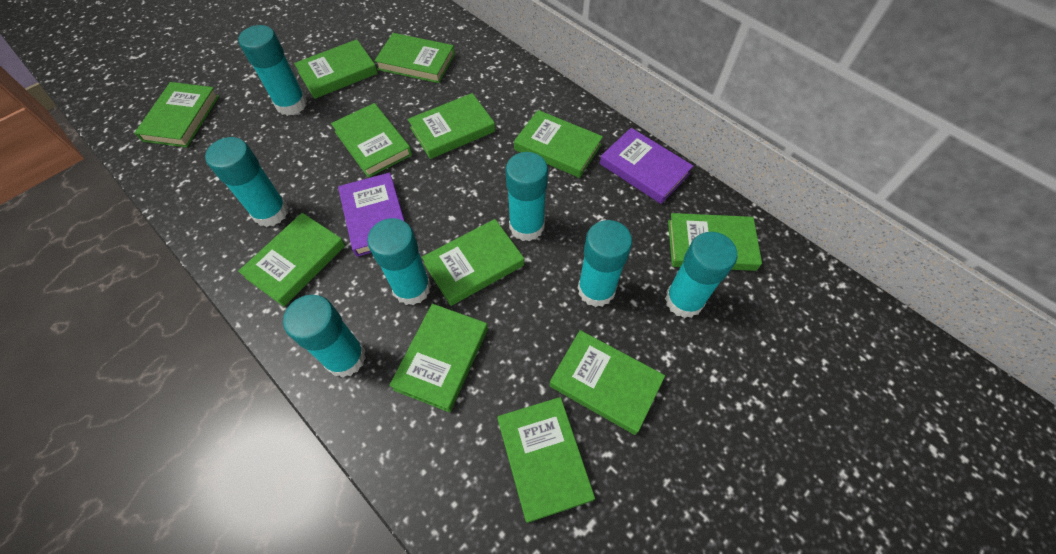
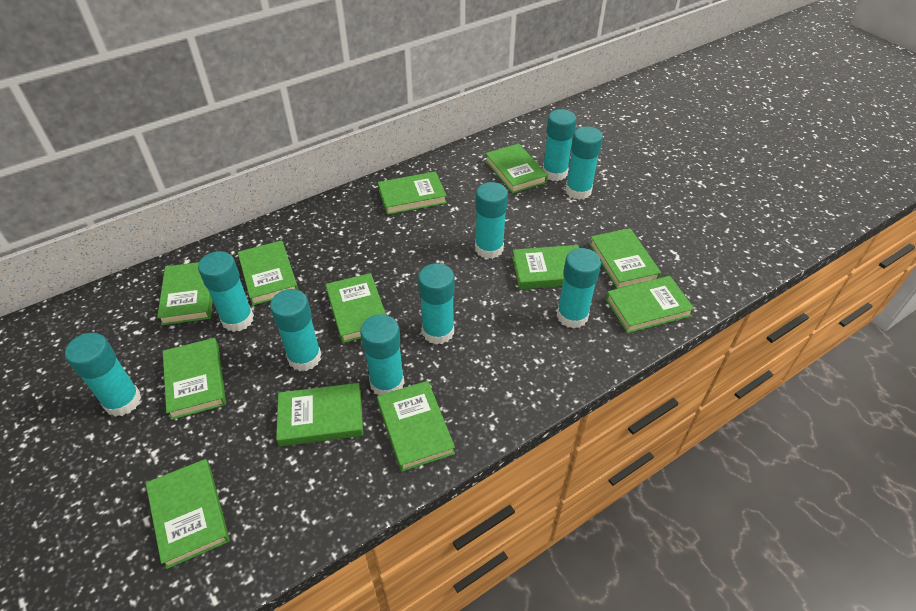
purple book: 2 -> 0
turquoise glue stick: 7 -> 9

